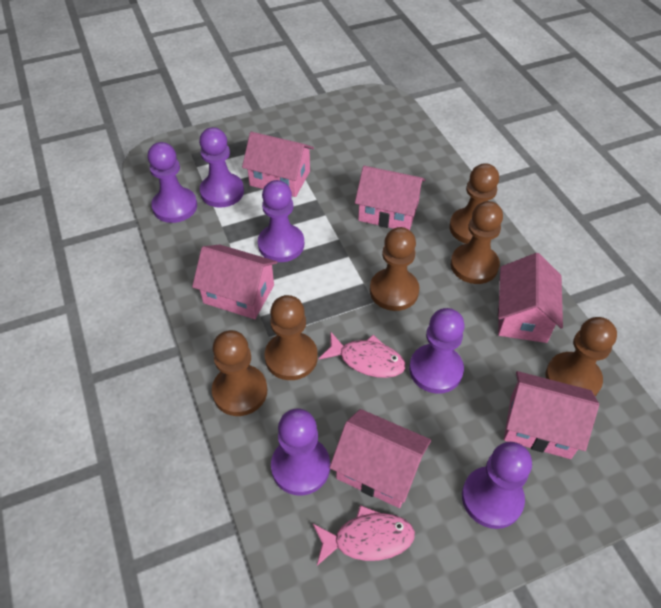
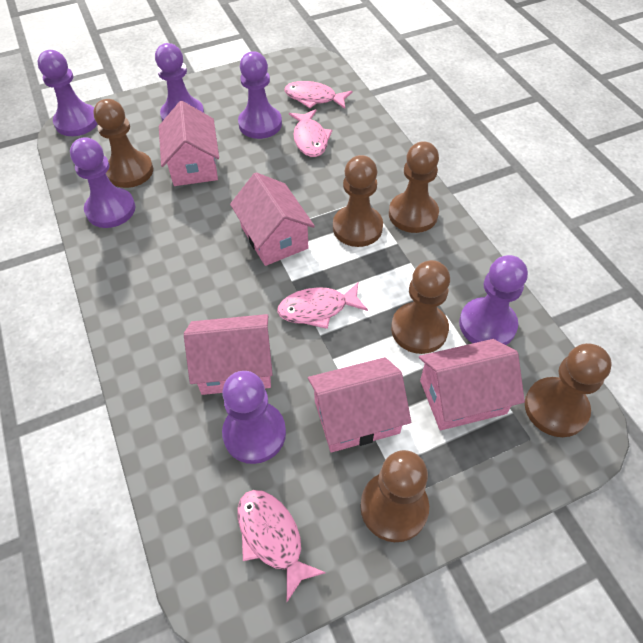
pink fish: 2 -> 4
pink house: 6 -> 5

